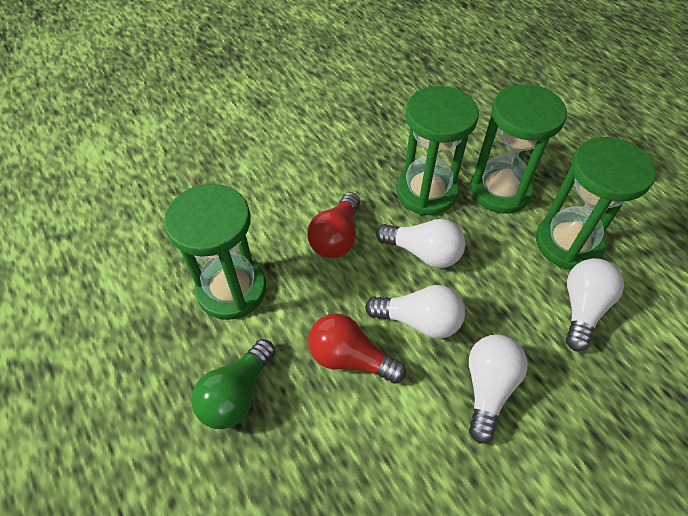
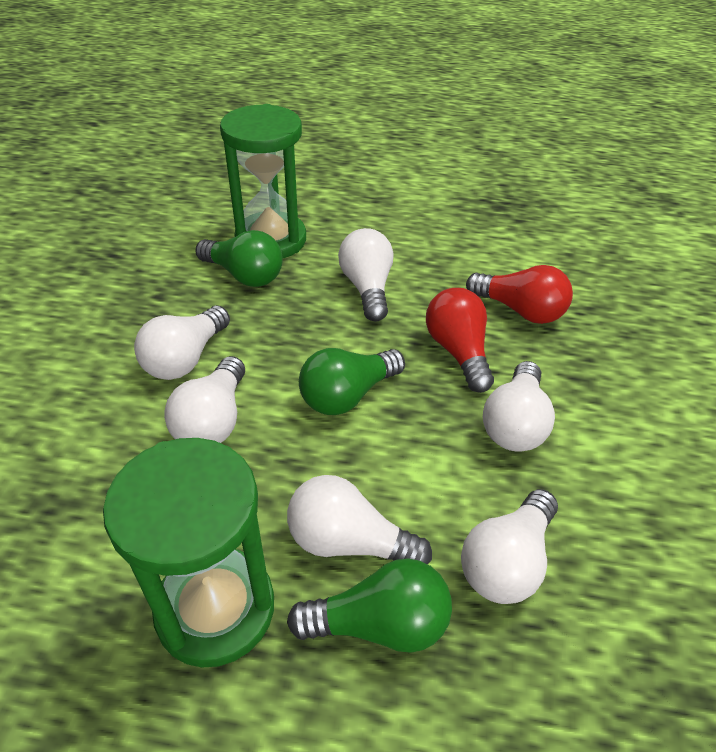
green hourglass: 4 -> 2
green light bulb: 1 -> 3
white light bulb: 4 -> 6

